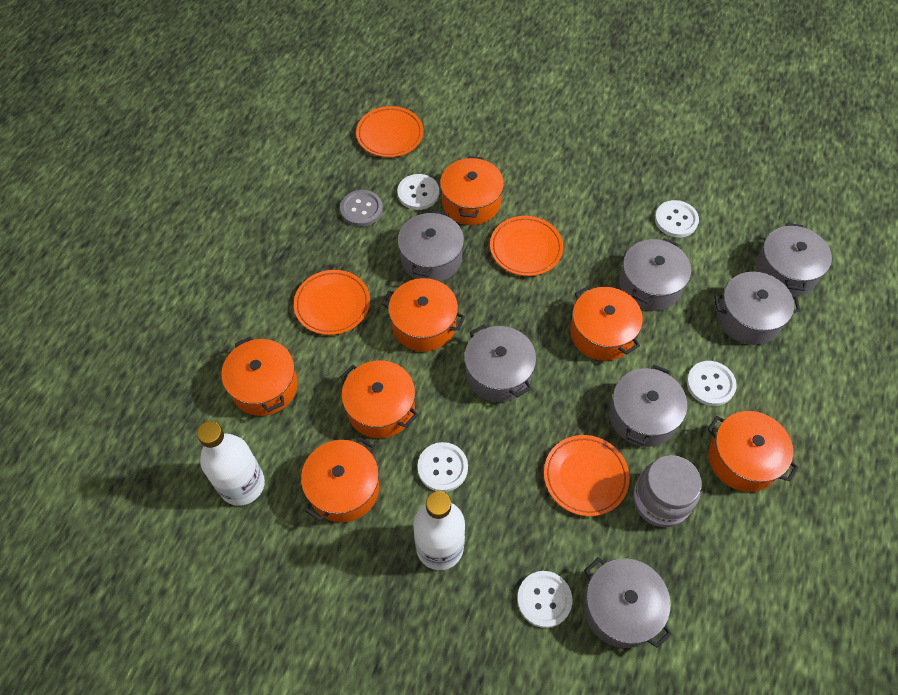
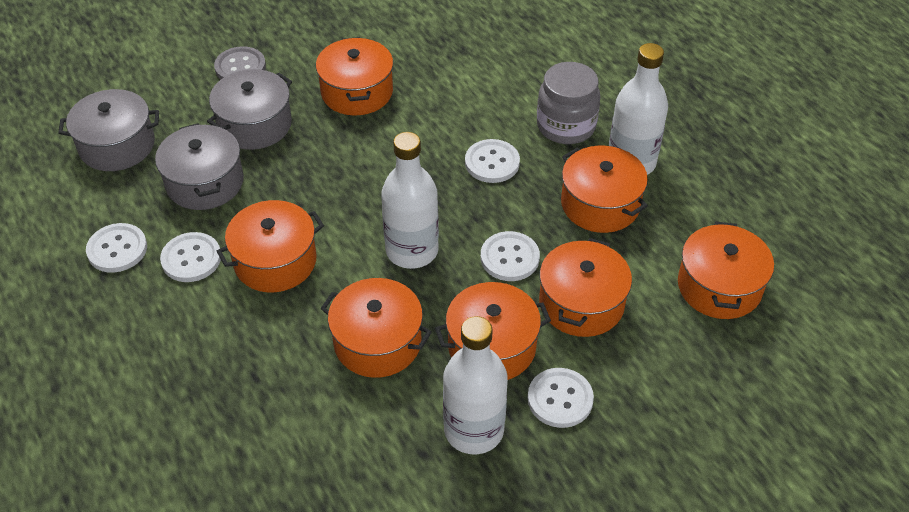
grey pot: 7 -> 3
orange plate: 4 -> 0
white bottle: 2 -> 3

